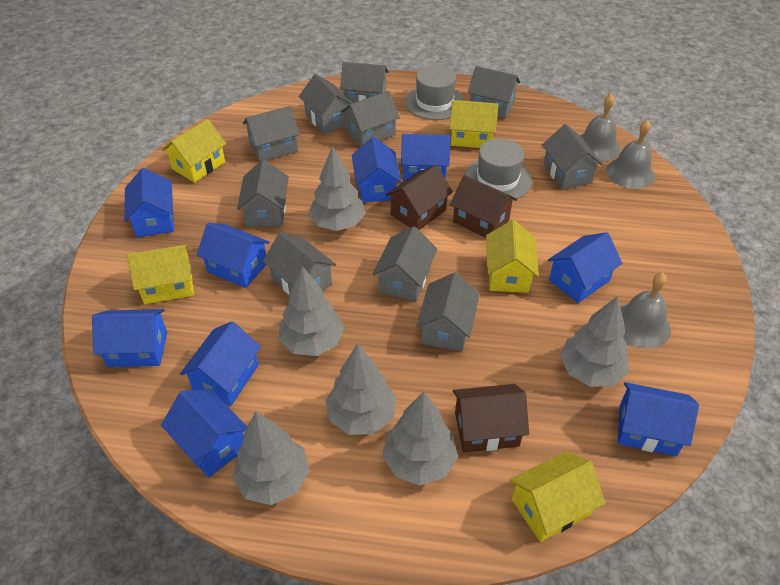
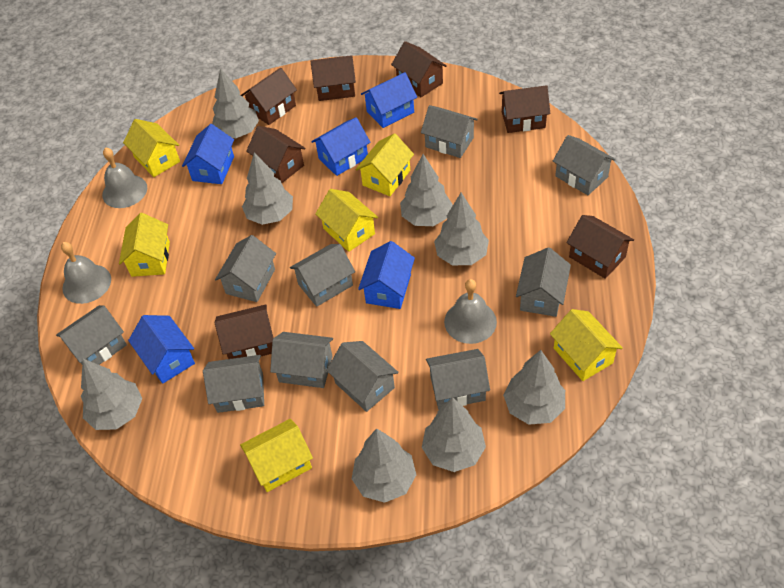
blue house: 9 -> 5
brown house: 3 -> 7
grey hat: 2 -> 0
grey tree: 6 -> 8
yellow house: 5 -> 6

